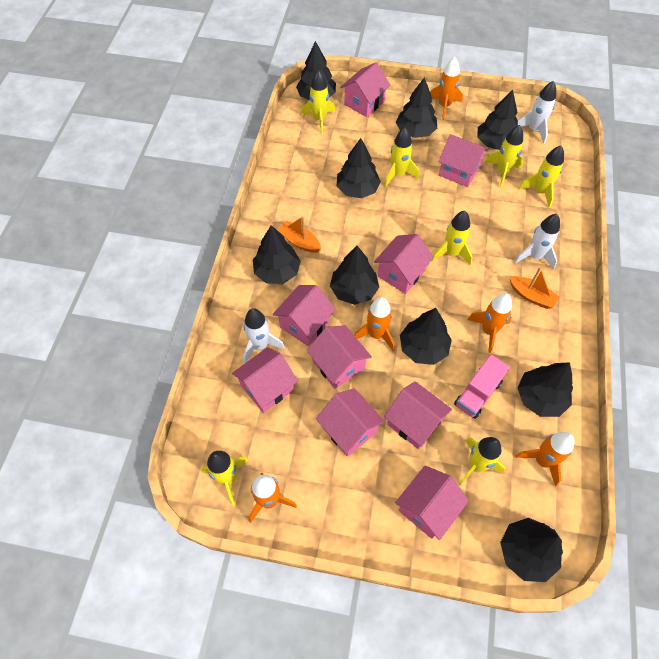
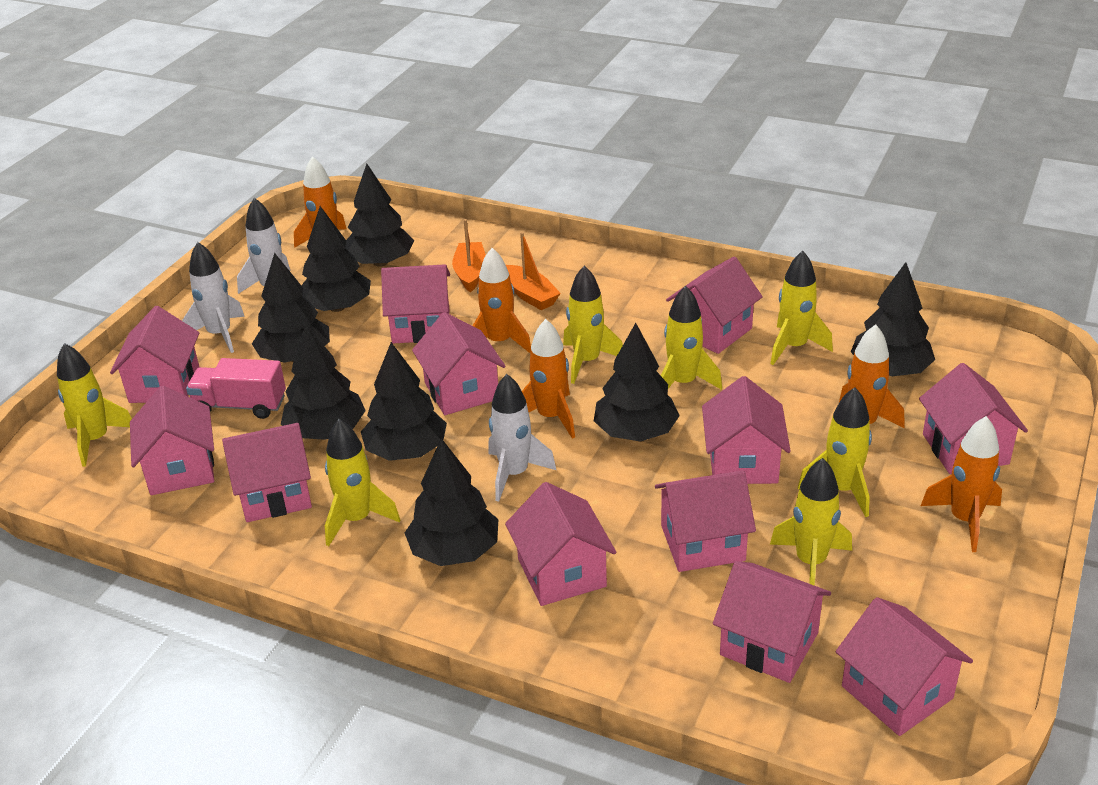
black tree: 9 -> 8
pink house: 9 -> 12

